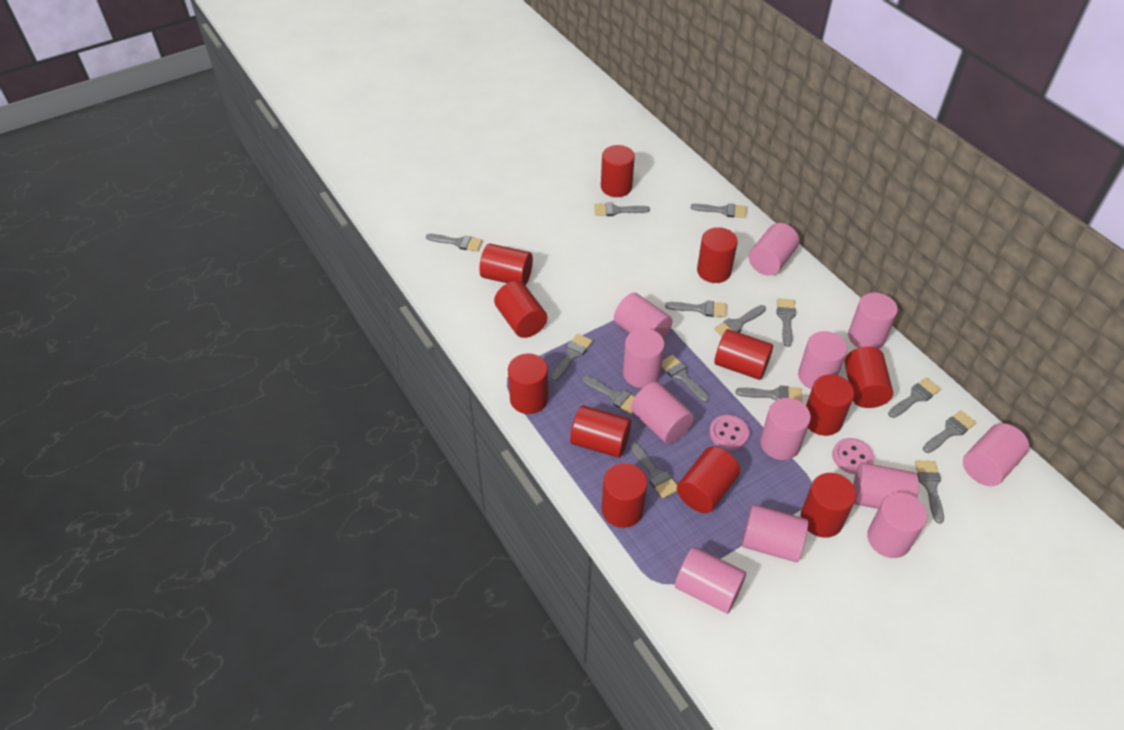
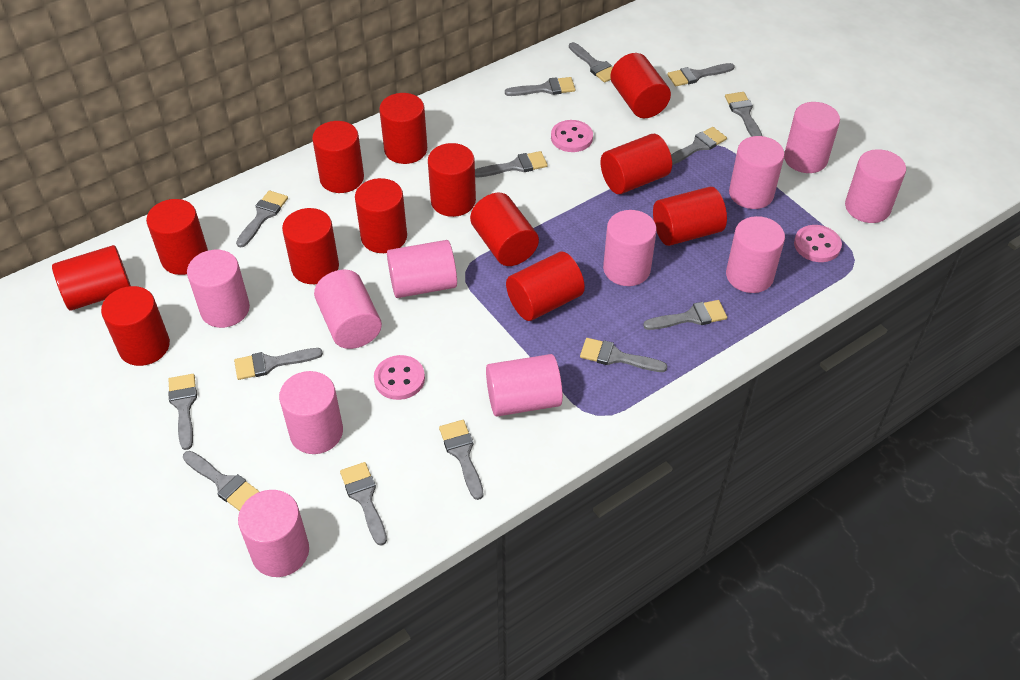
pink button: 2 -> 3
pink cylinder: 12 -> 11
red cylinder: 12 -> 13

